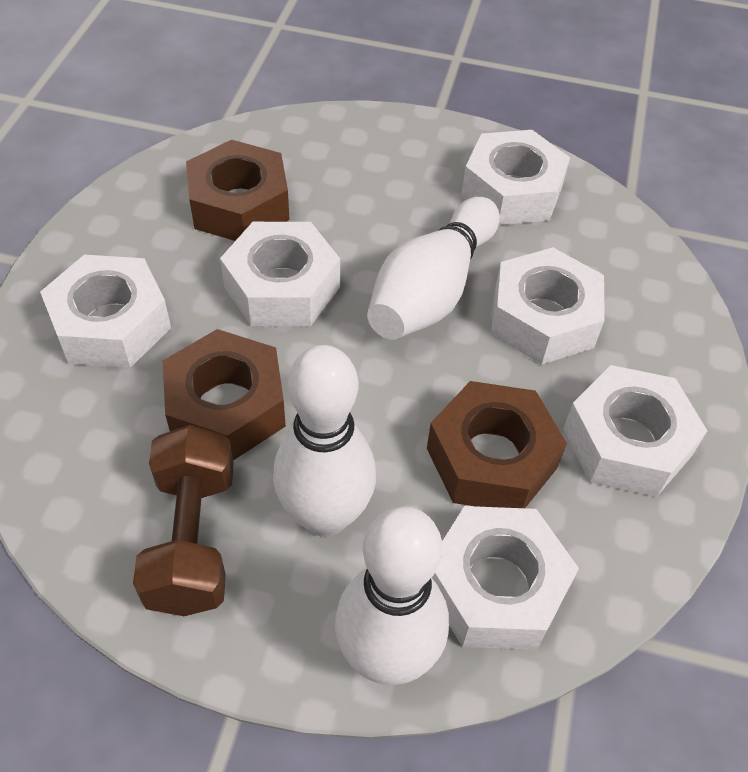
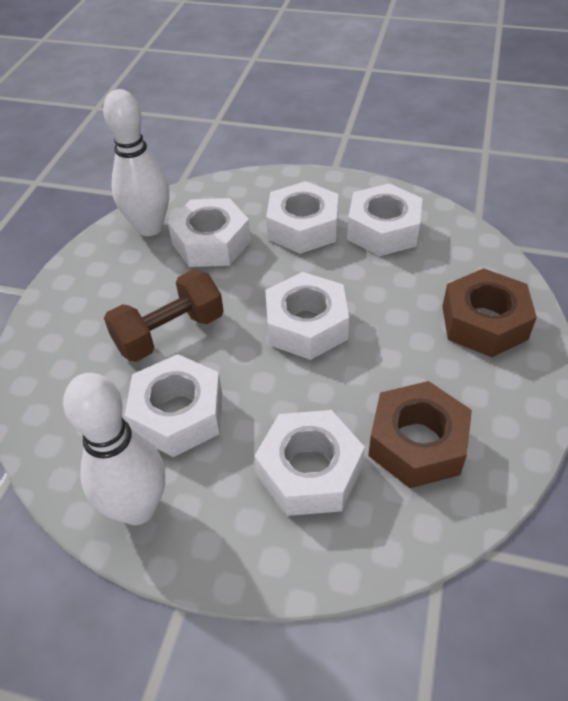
brown nut: 3 -> 2
white bowling pin: 3 -> 2

